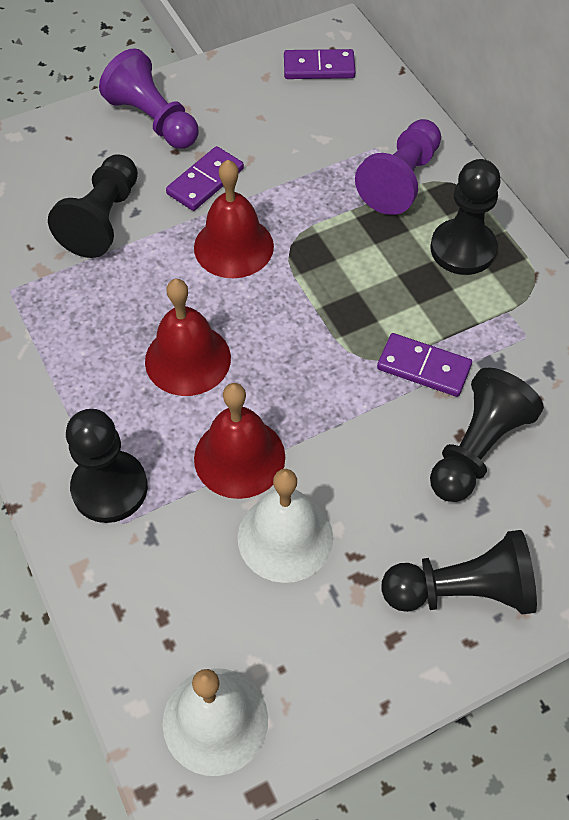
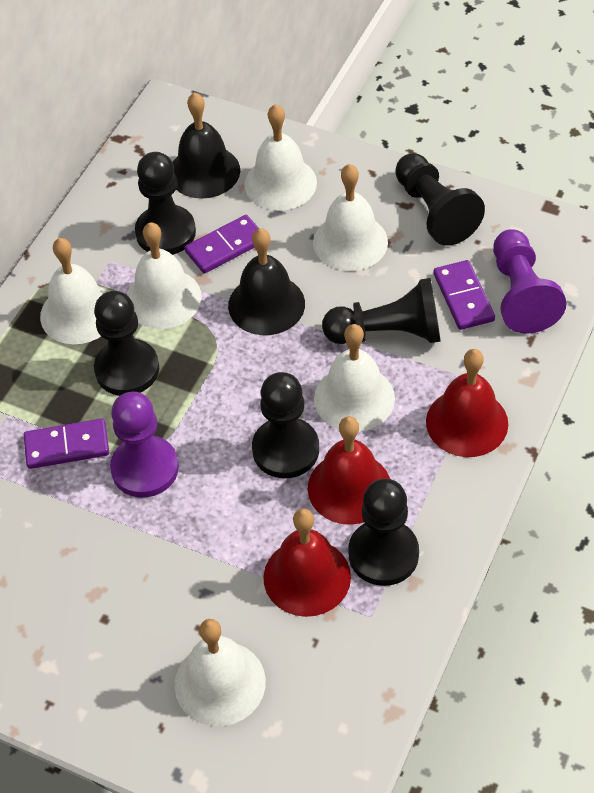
black bell: 0 -> 2
black pawn: 5 -> 6
white bell: 2 -> 6

